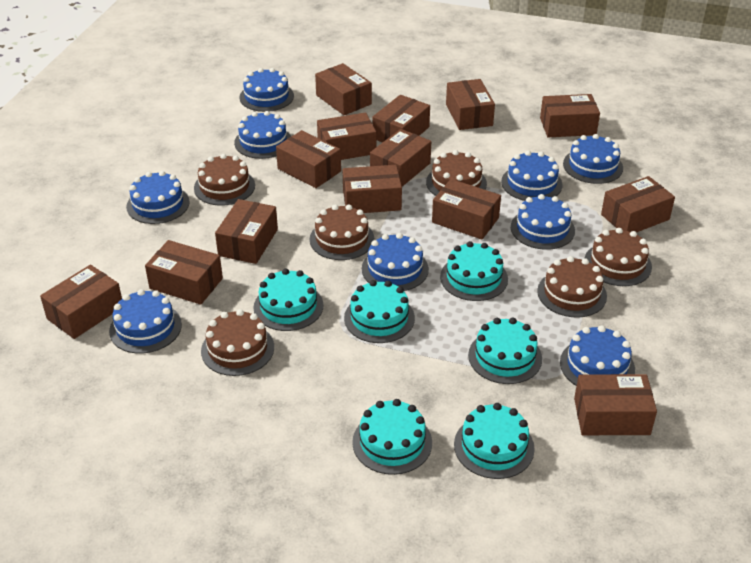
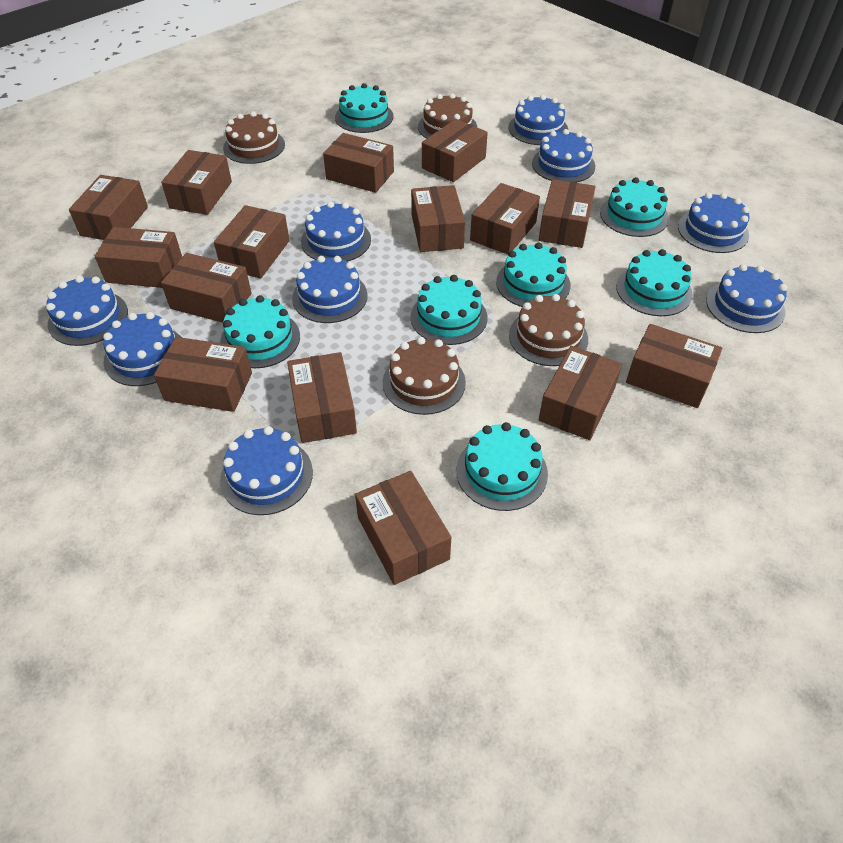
brown box: 14 -> 15
brown cake: 6 -> 4
turquoise cake: 6 -> 7

